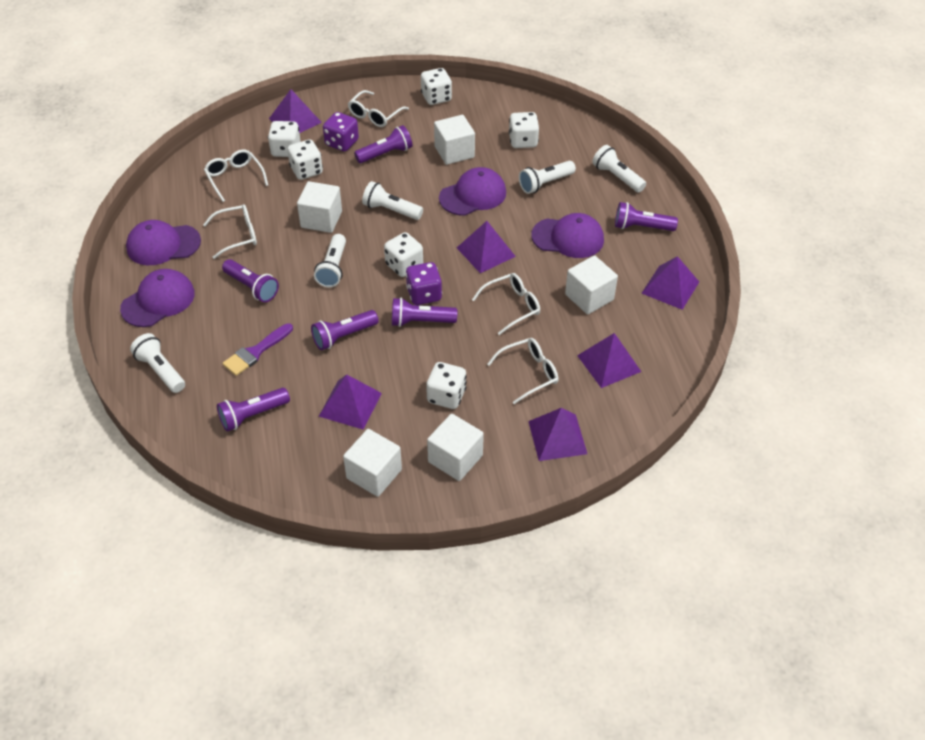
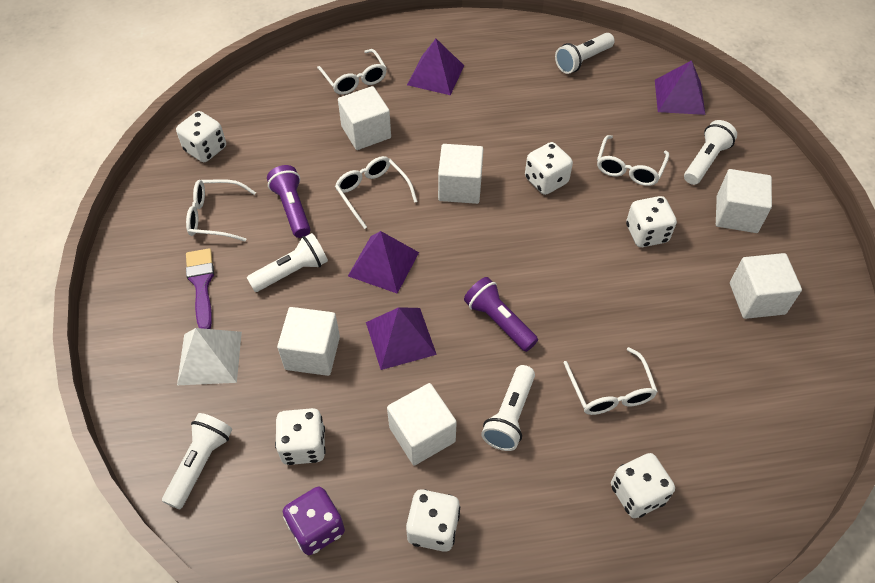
purple cap: 4 -> 0
purple dice: 2 -> 1
purple flashlight: 6 -> 2
purple pyramid: 6 -> 4
white cube: 5 -> 6
white pyramid: 0 -> 1

